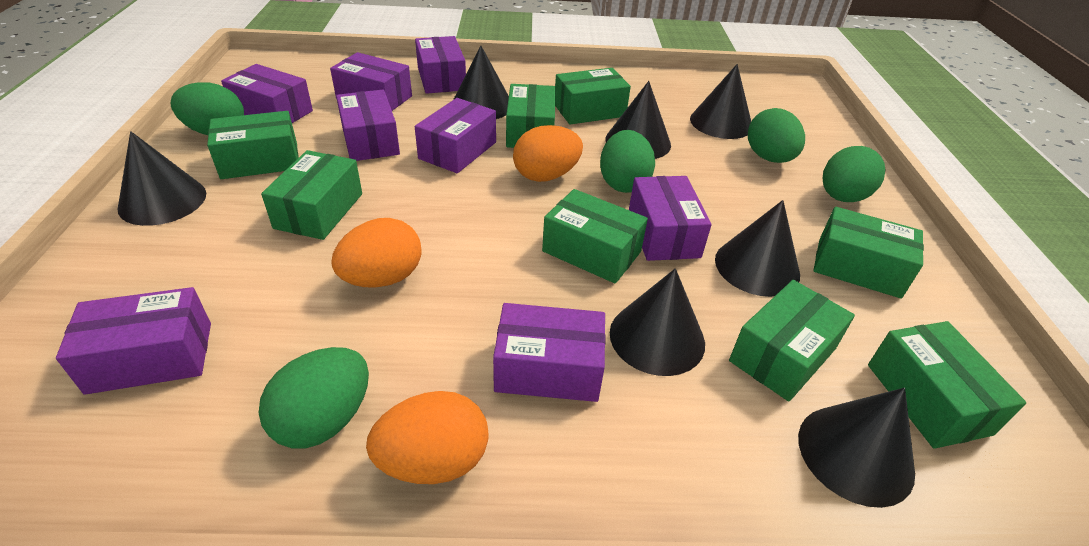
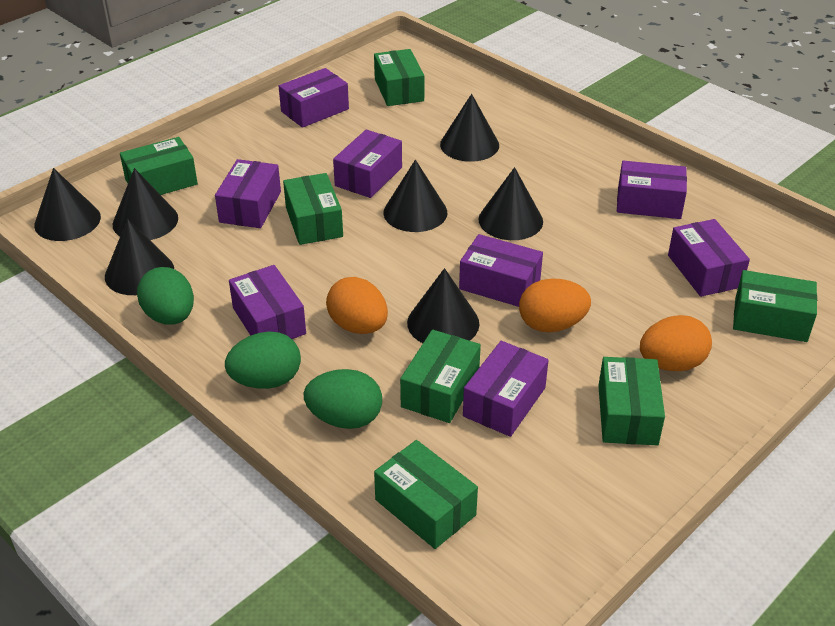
green box: 8 -> 7
green egg: 5 -> 3

